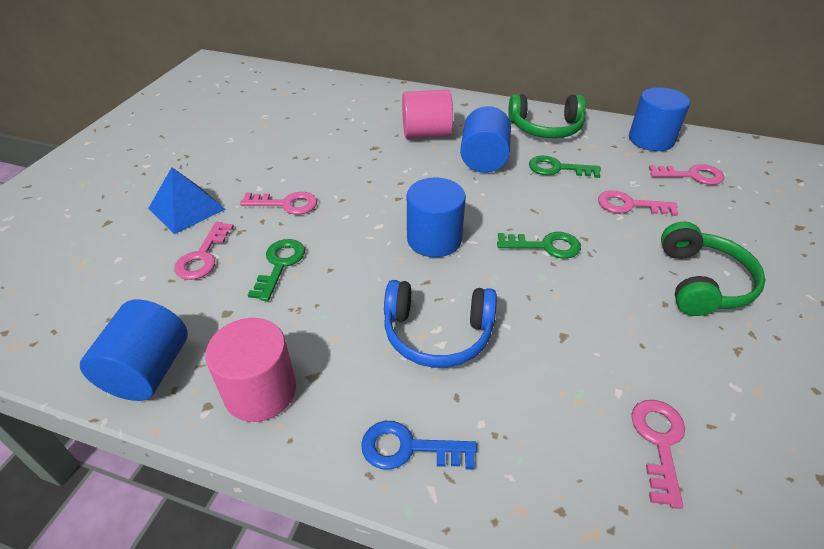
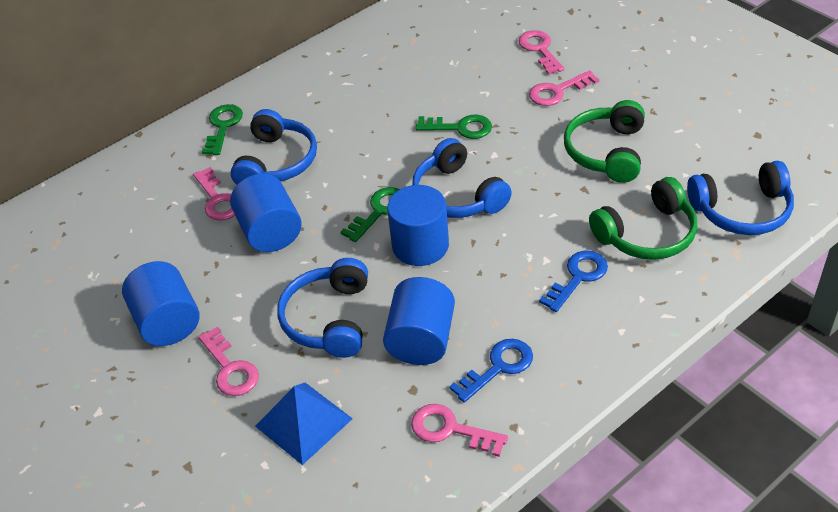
blue headphones: 1 -> 4
blue key: 1 -> 2
pink cylinder: 2 -> 0

